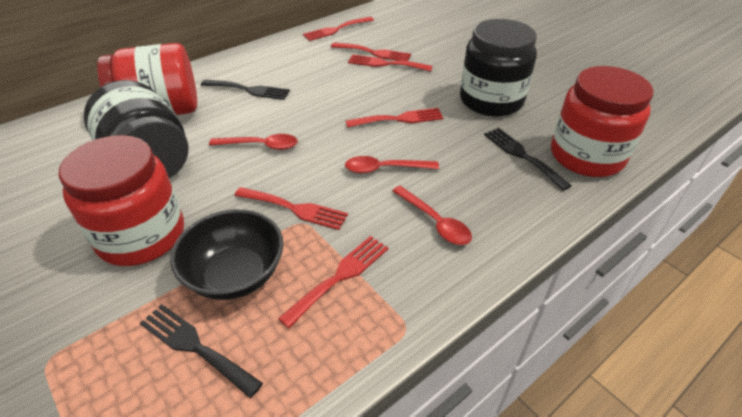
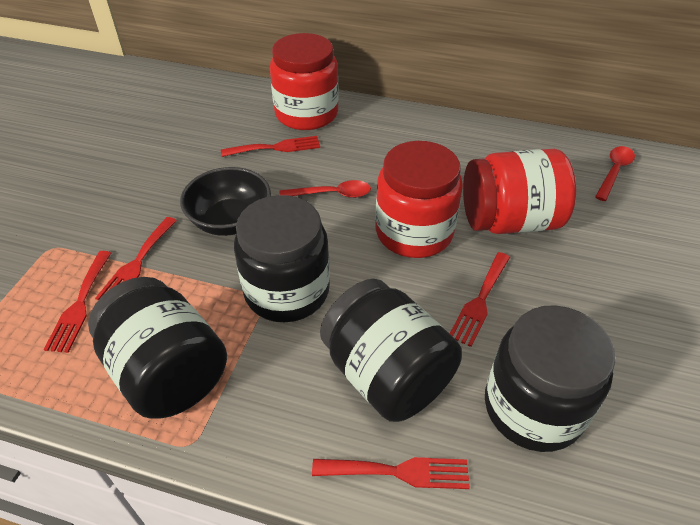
black fork: 3 -> 0
black jar: 2 -> 4
red fork: 6 -> 5
red spoon: 3 -> 2

